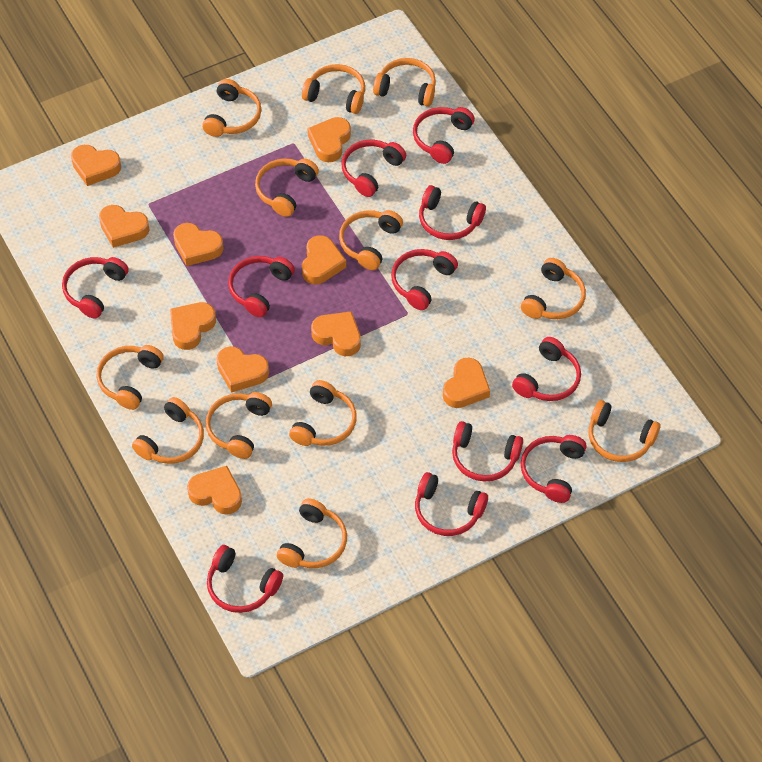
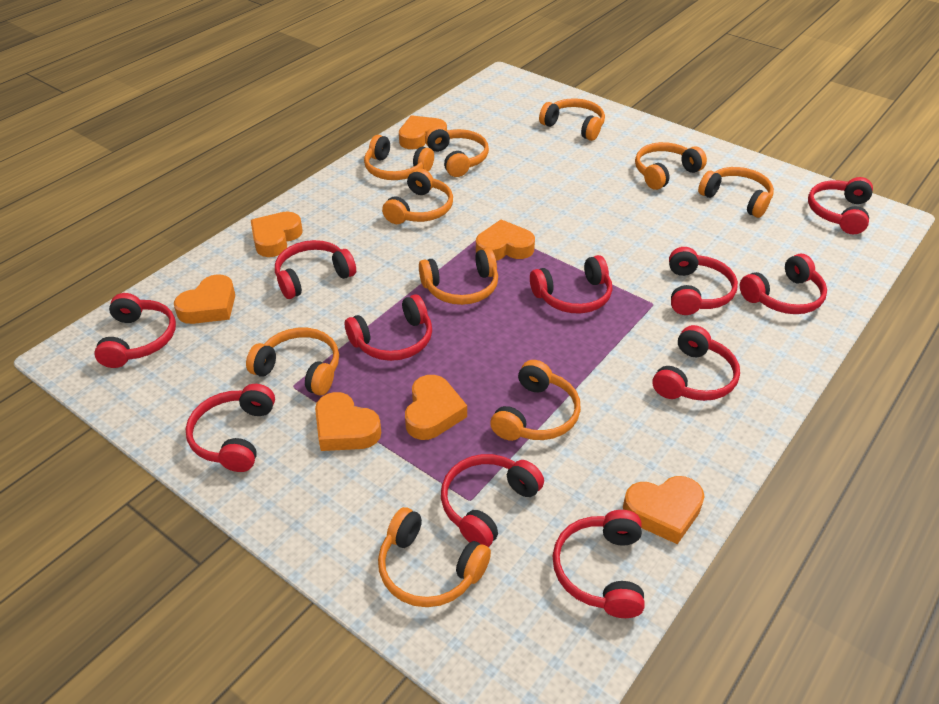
orange headphones: 12 -> 10
orange heart: 10 -> 7

